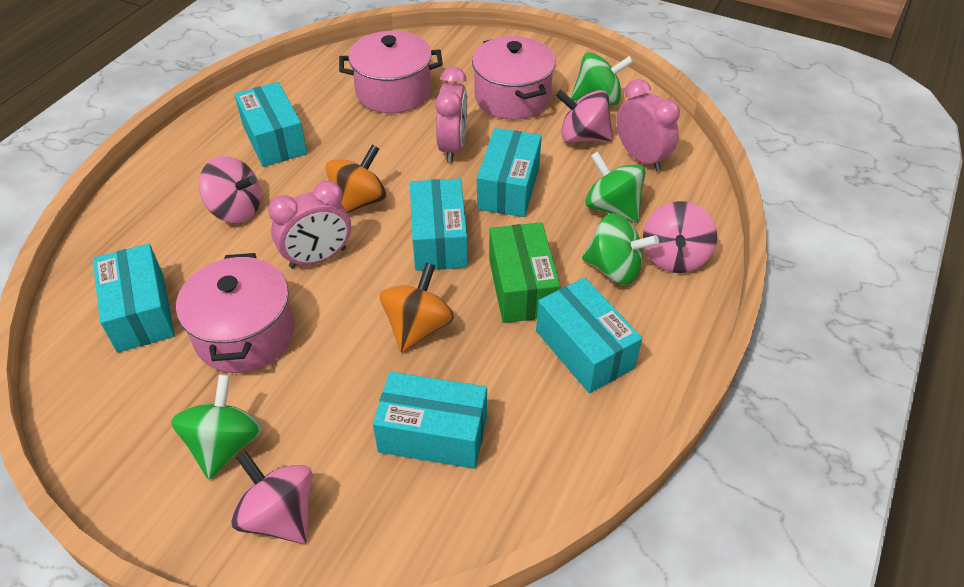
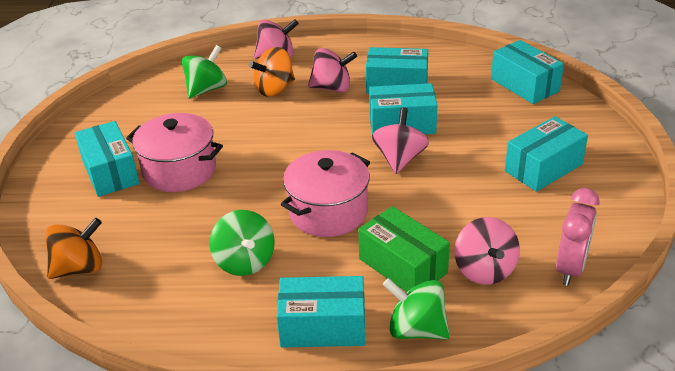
green spinning top: 4 -> 3
pink clock: 3 -> 1
pink pot: 3 -> 2

